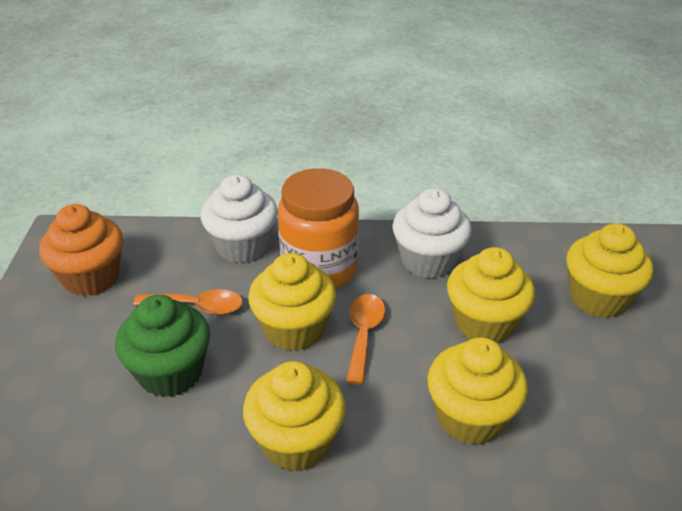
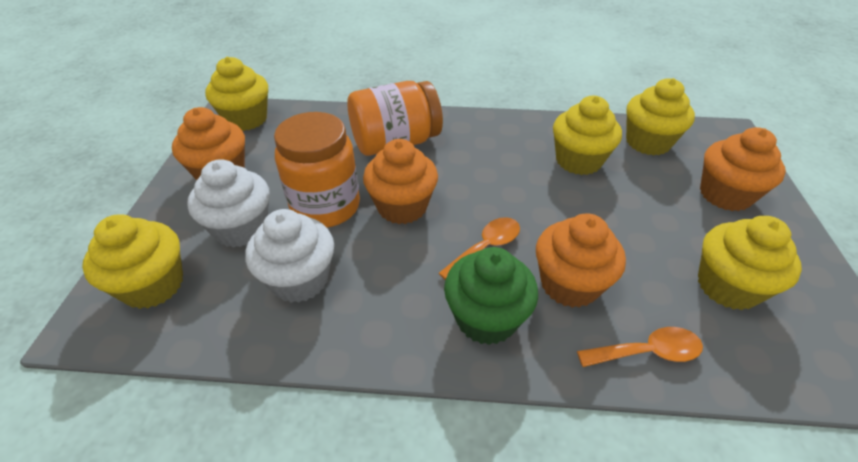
orange cupcake: 1 -> 4
orange jar: 1 -> 2

